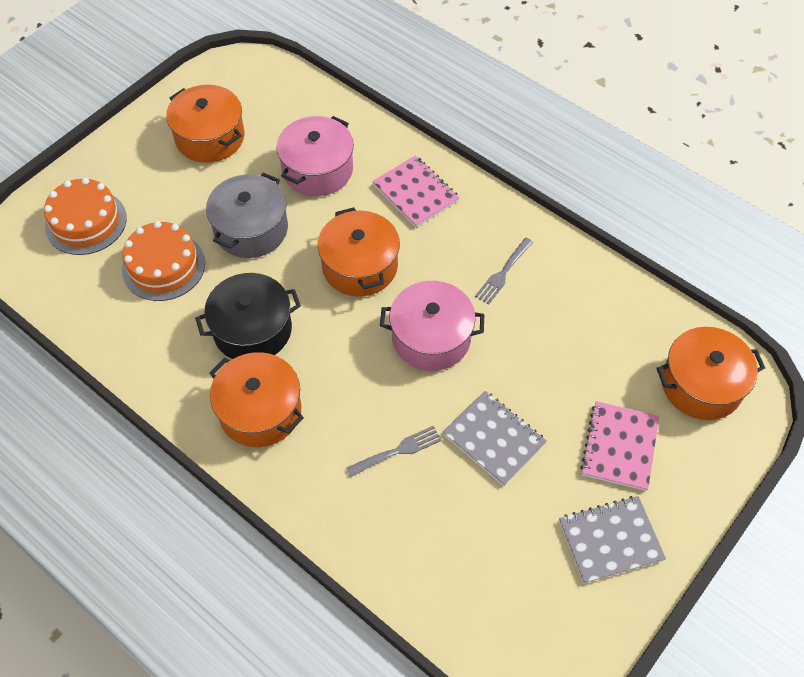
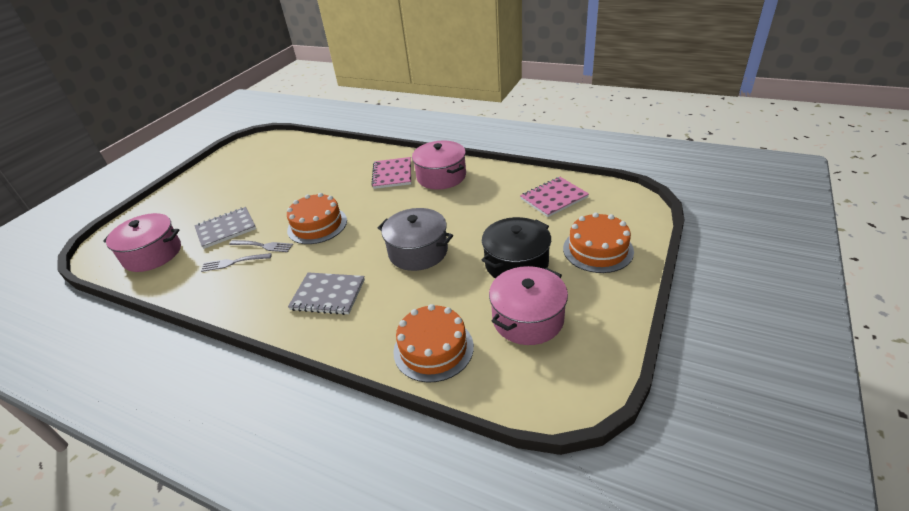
orange cake: 2 -> 3
orange pot: 4 -> 0
pink pot: 2 -> 3

